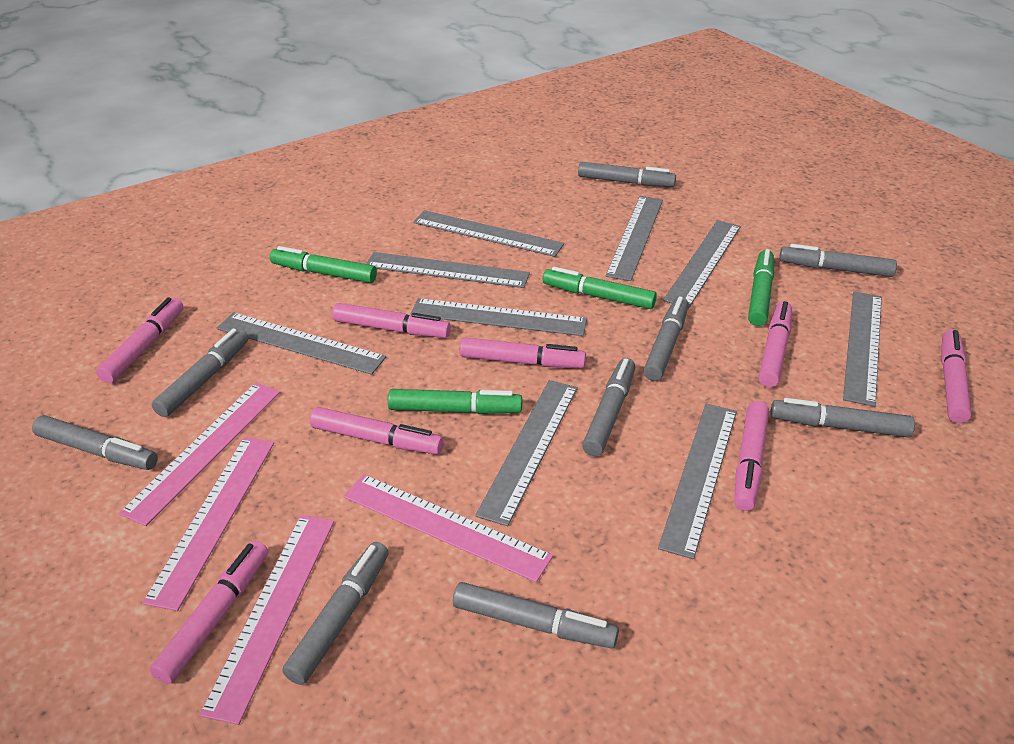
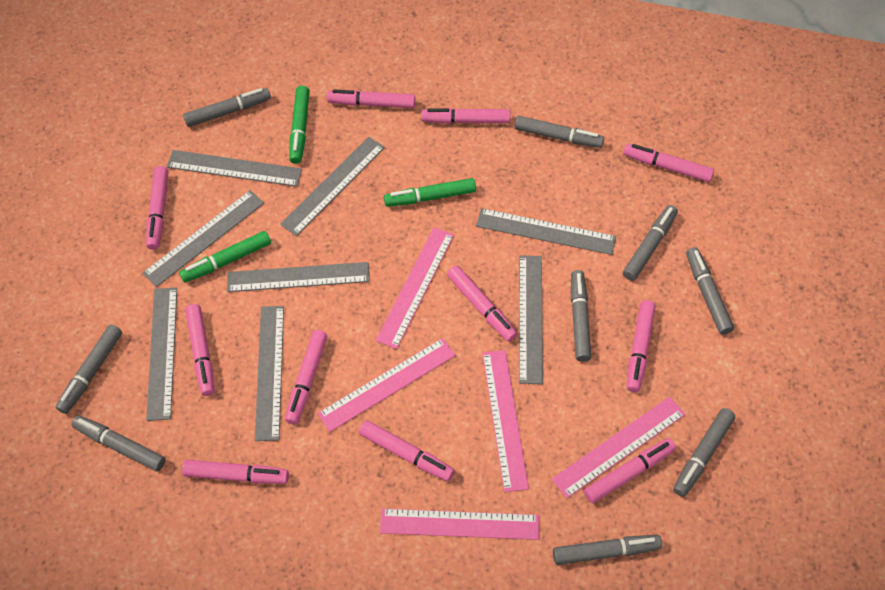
green marker: 4 -> 3
grey ruler: 9 -> 8
pink marker: 8 -> 11
pink ruler: 4 -> 5

